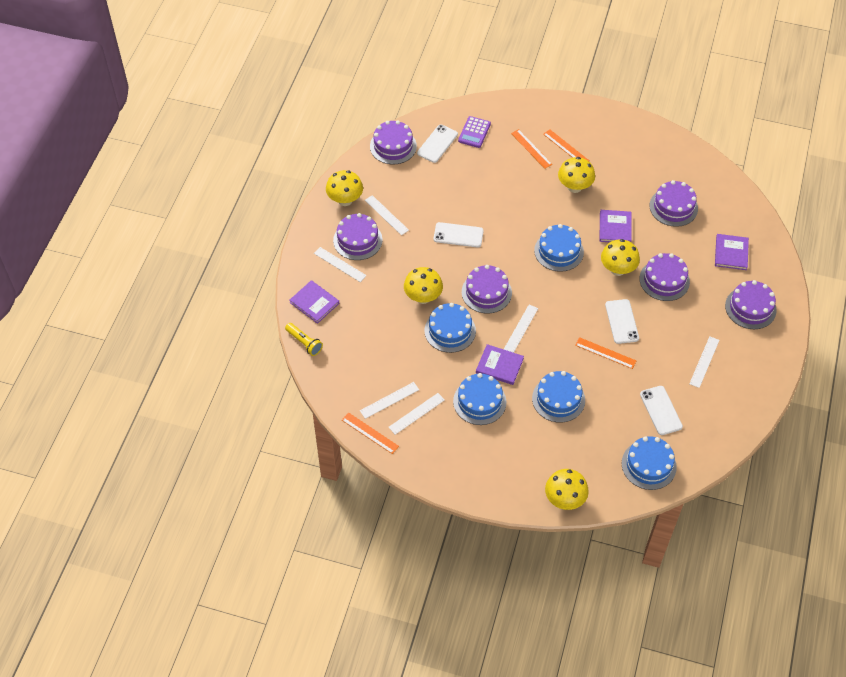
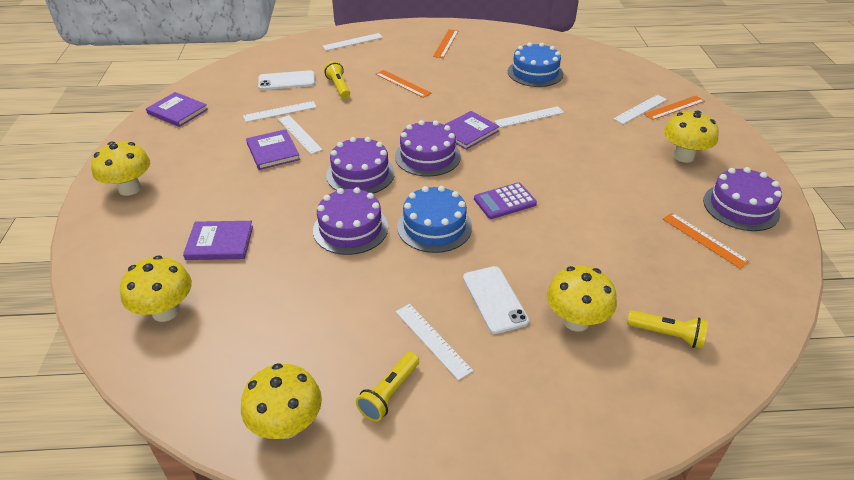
blue cake: 5 -> 2
purple cake: 6 -> 4
white phone: 4 -> 2
yellow flashlight: 1 -> 3

